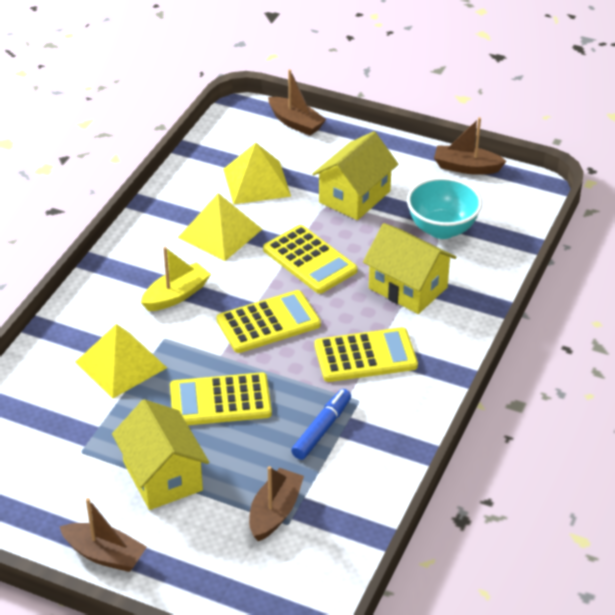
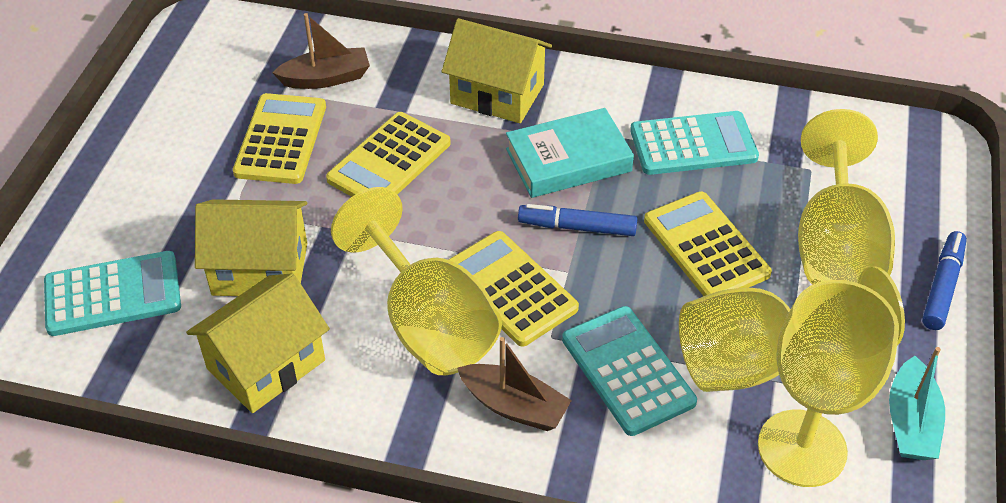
blue marker: 1 -> 2
brown boat: 4 -> 2
turquoise boat: 0 -> 1
turquoise book: 0 -> 1
turquoise bowl: 1 -> 0
turquoise calculator: 0 -> 3
yellow boat: 1 -> 0
yellow goblet: 0 -> 4
yellow pyramid: 3 -> 0

